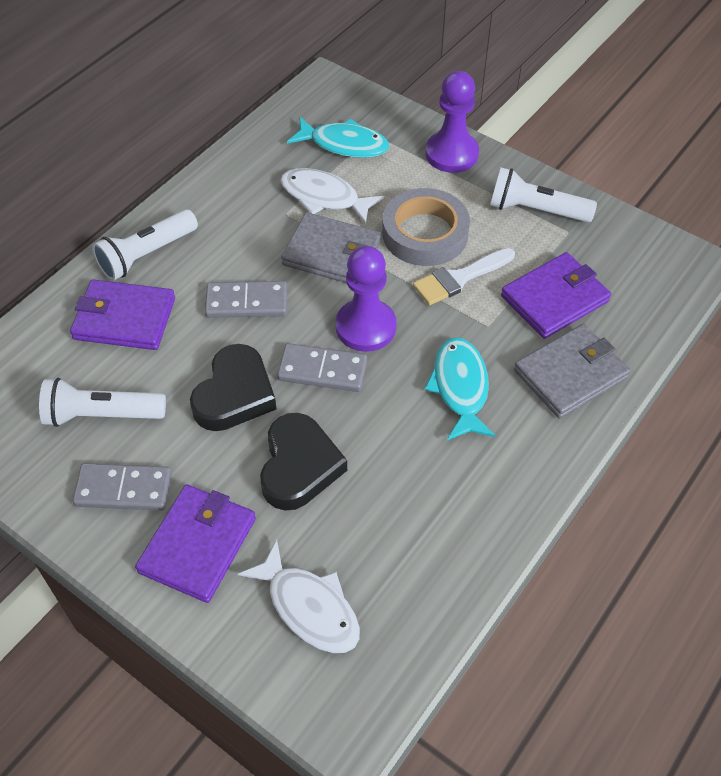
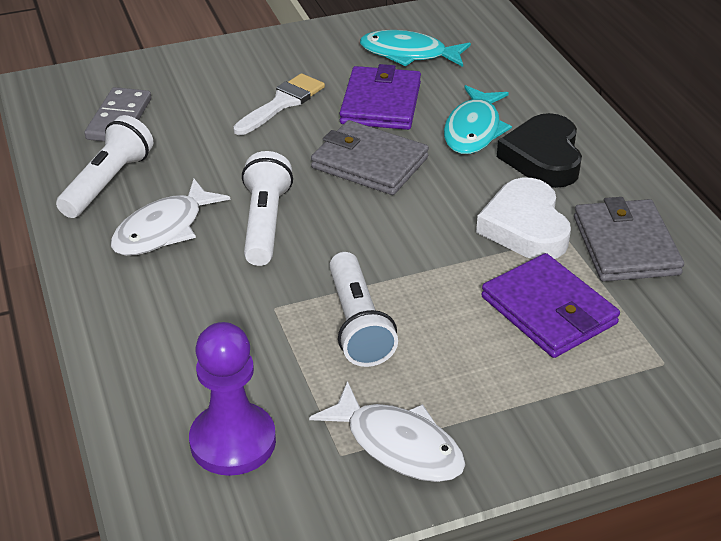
black heart: 2 -> 1
grey domino: 3 -> 1
grey tape: 1 -> 0
purple pawn: 2 -> 1
purple wallet: 3 -> 2
white heart: 0 -> 1

